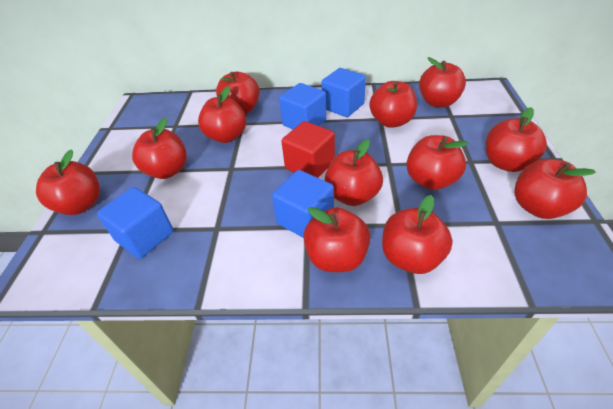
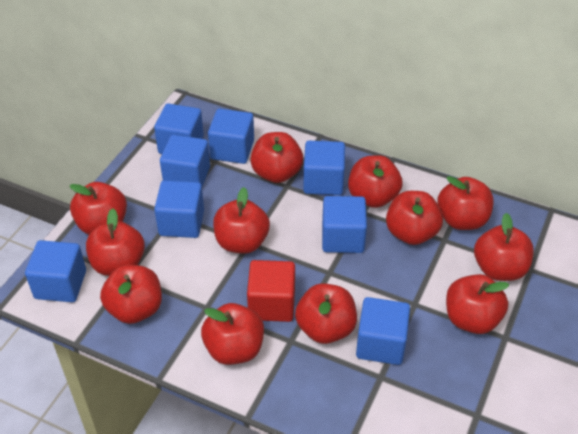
blue cube: 4 -> 8

